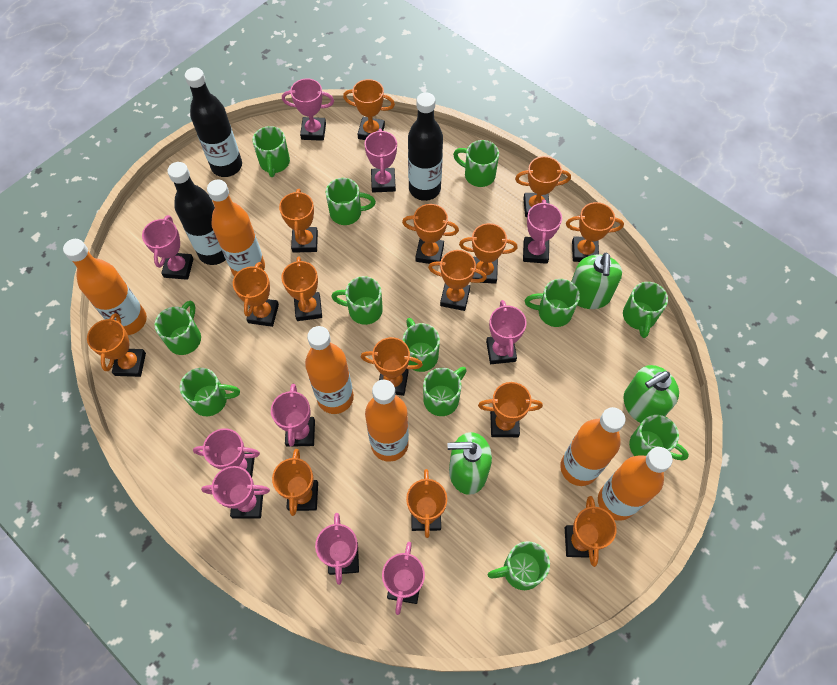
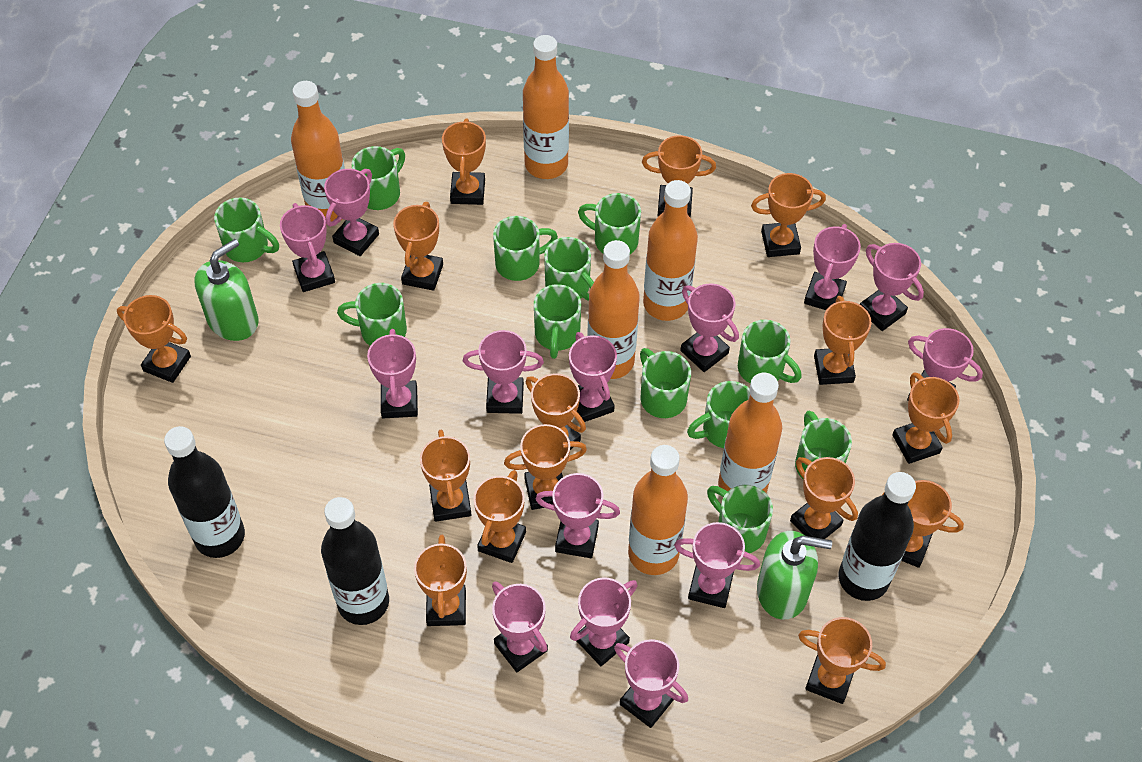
green soap dispenser: 3 -> 2
pink trophy: 10 -> 14

